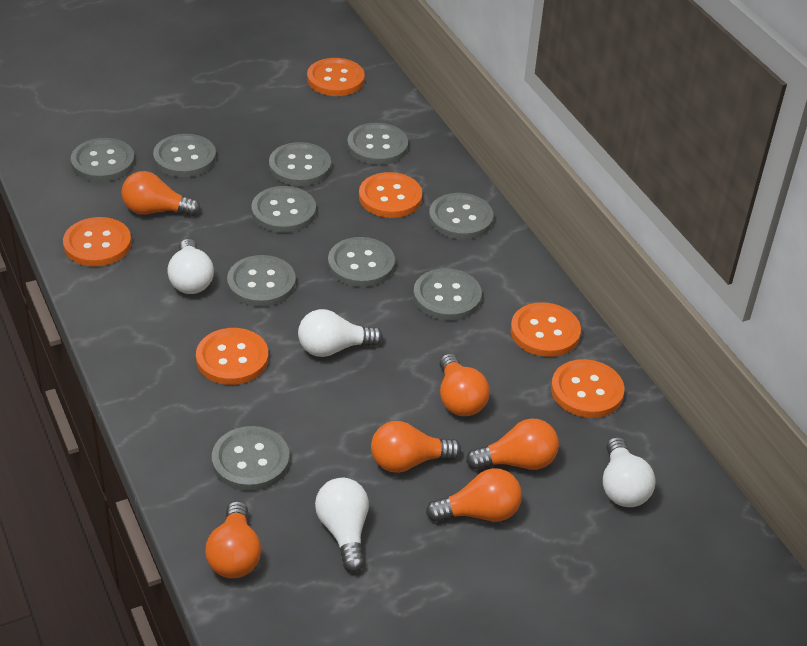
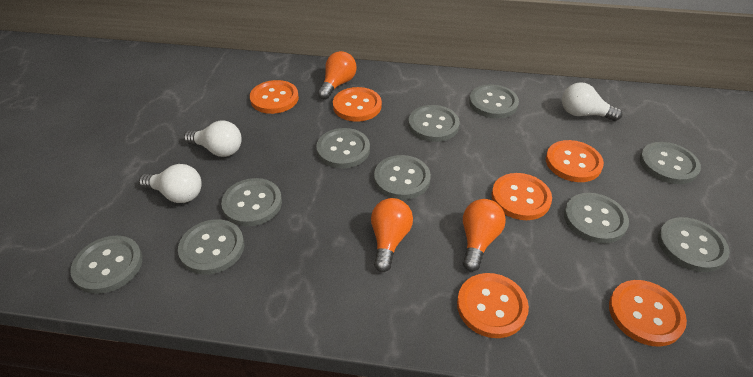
orange light bulb: 6 -> 3
white light bulb: 4 -> 3

